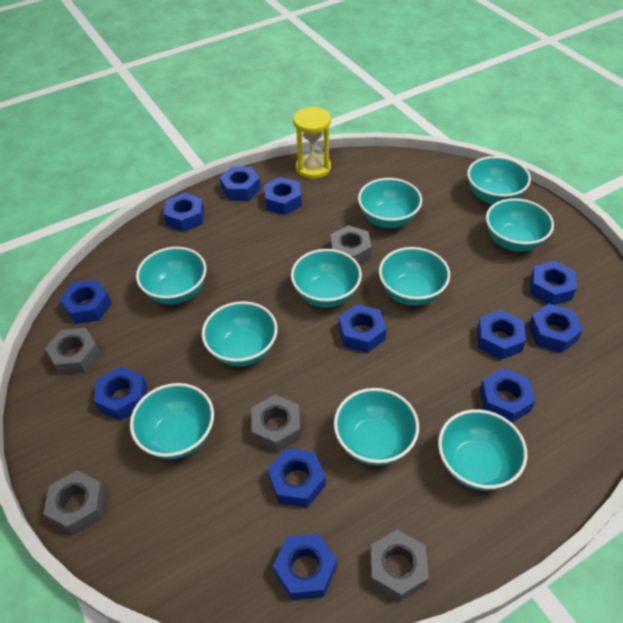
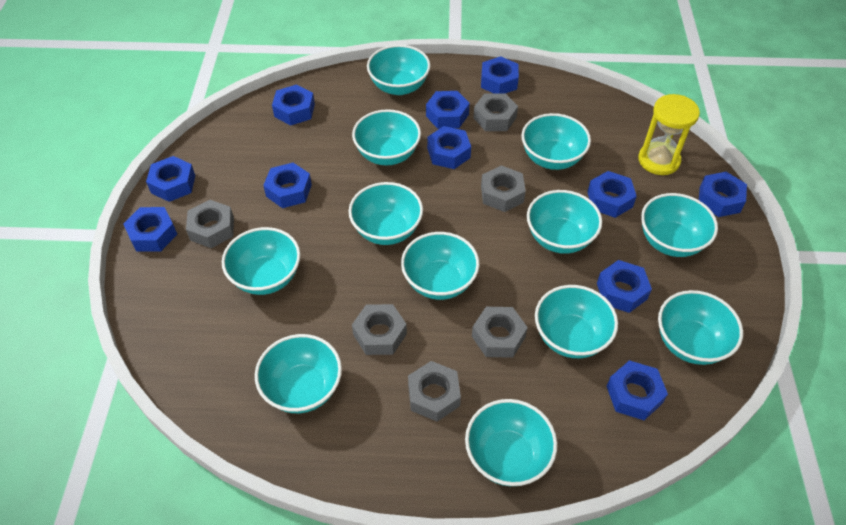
blue nut: 12 -> 11
grey nut: 5 -> 6
turquoise bowl: 10 -> 12

